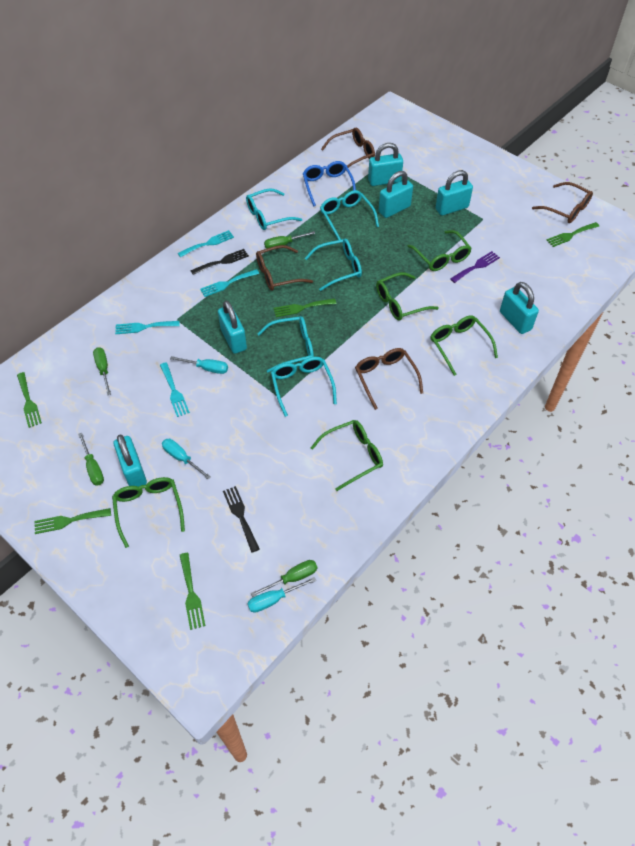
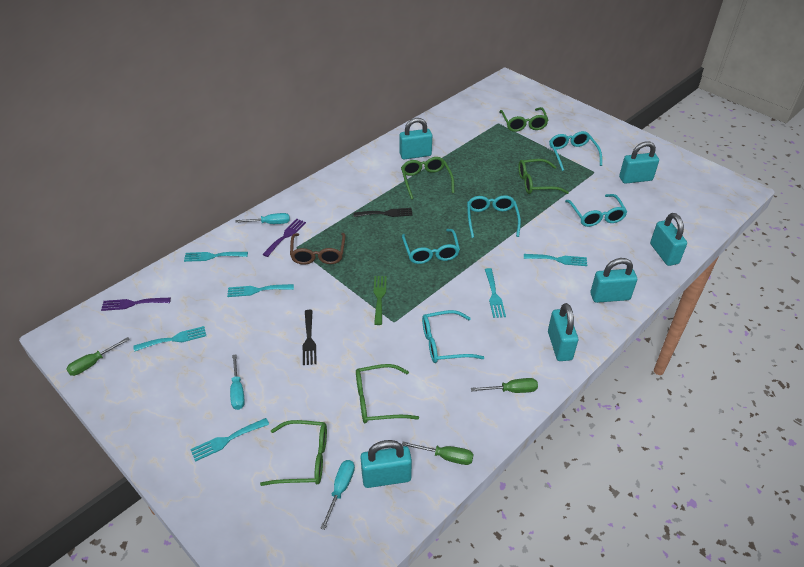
blue glasses: 1 -> 0
brown glasses: 4 -> 1
green fork: 5 -> 1
green screwdriver: 4 -> 3
purple fork: 1 -> 2
turquoise fork: 4 -> 6

